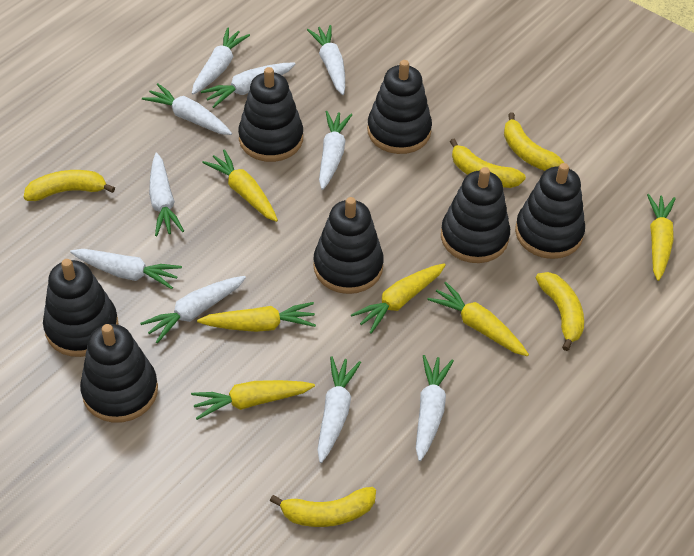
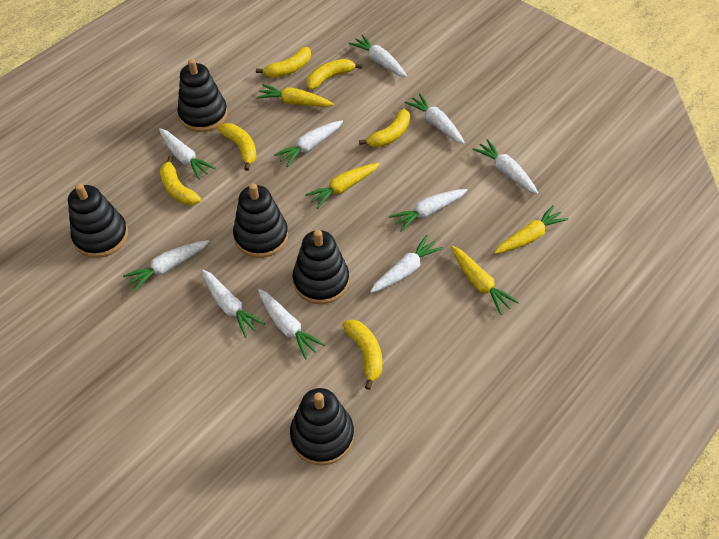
black stacking toy: 7 -> 5
yellow banana: 5 -> 6
yellow carrot: 6 -> 4

